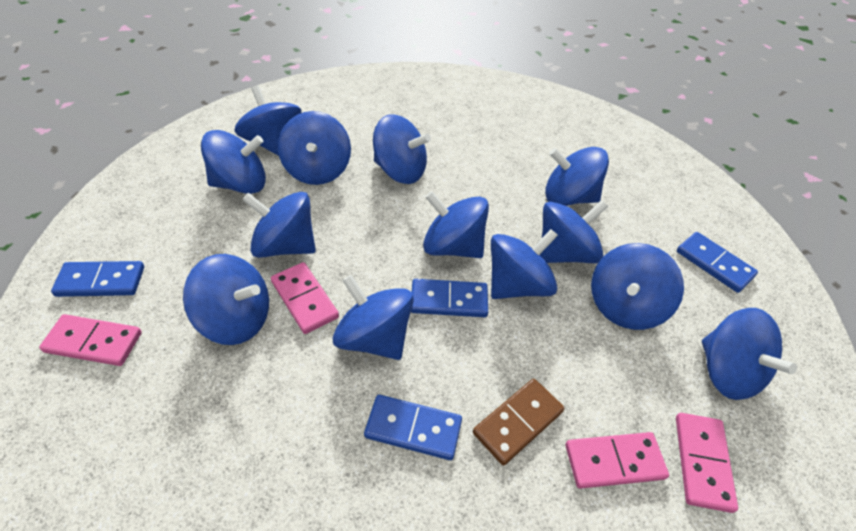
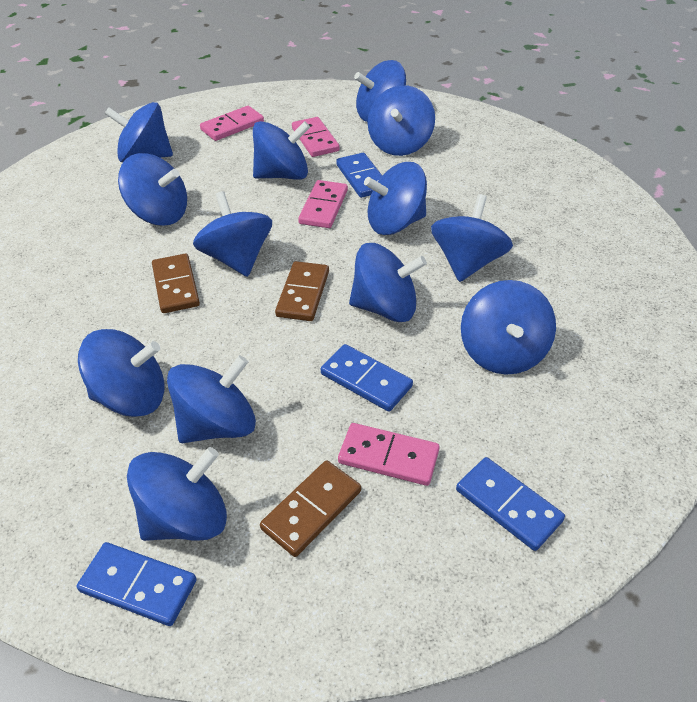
brown domino: 1 -> 3

